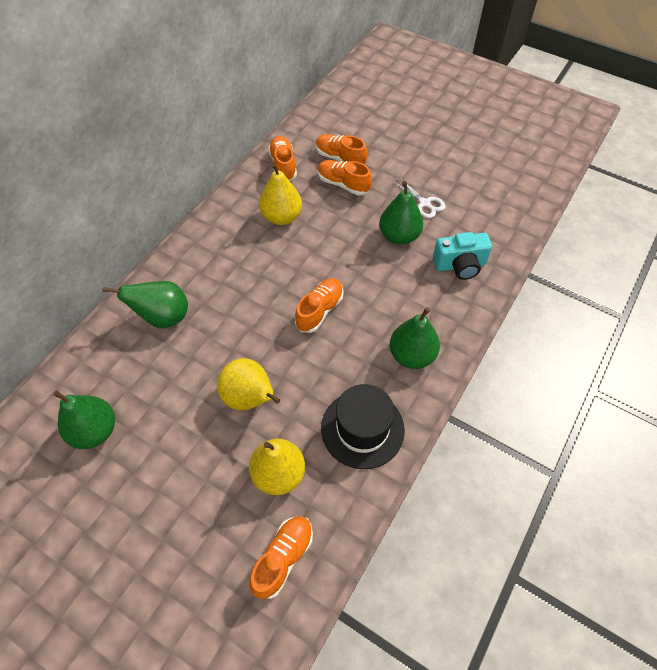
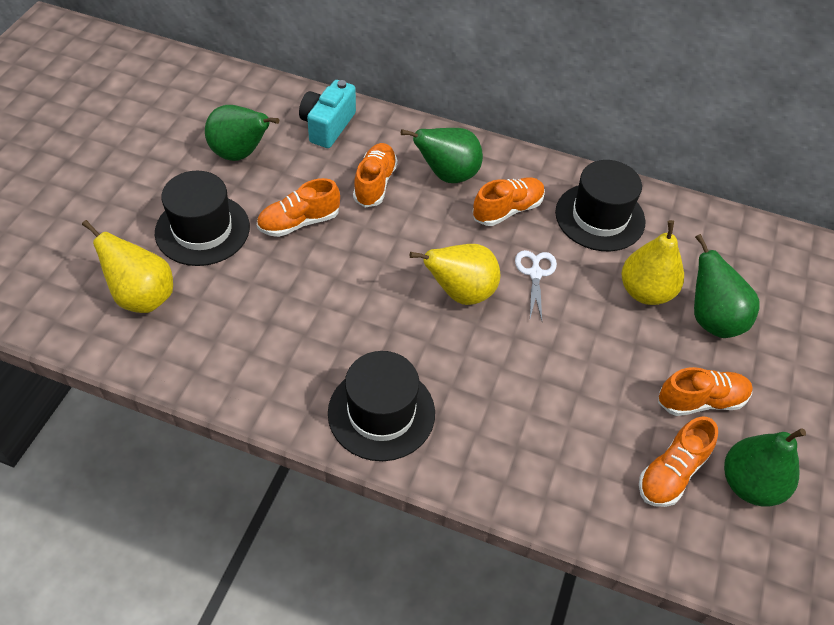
black hat: 1 -> 3

